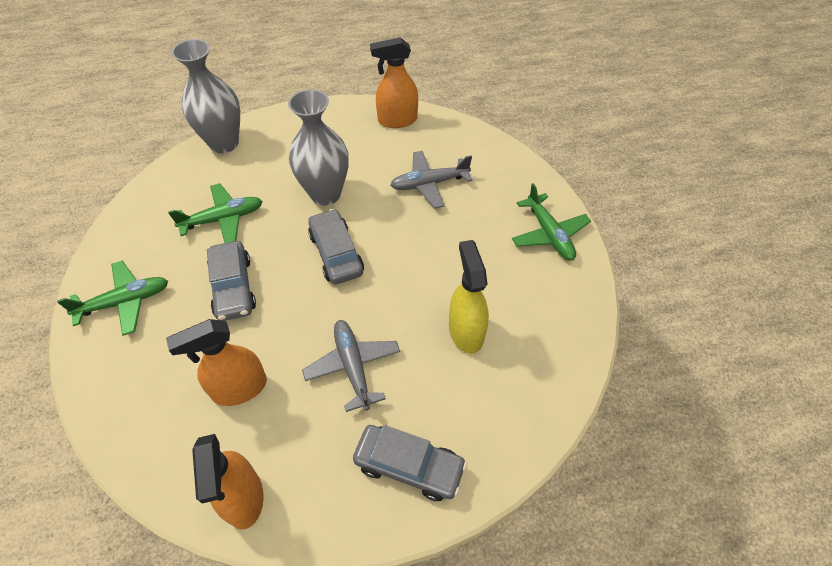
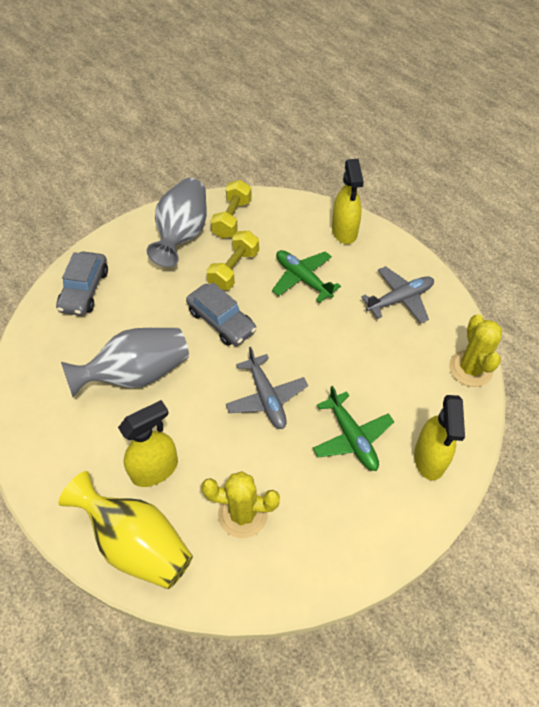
green plane: 3 -> 2
grey car: 3 -> 2
orange spray bottle: 3 -> 0
yellow cactus: 0 -> 2
yellow dumbbell: 0 -> 2
yellow spray bottle: 1 -> 3
yellow vase: 0 -> 1

